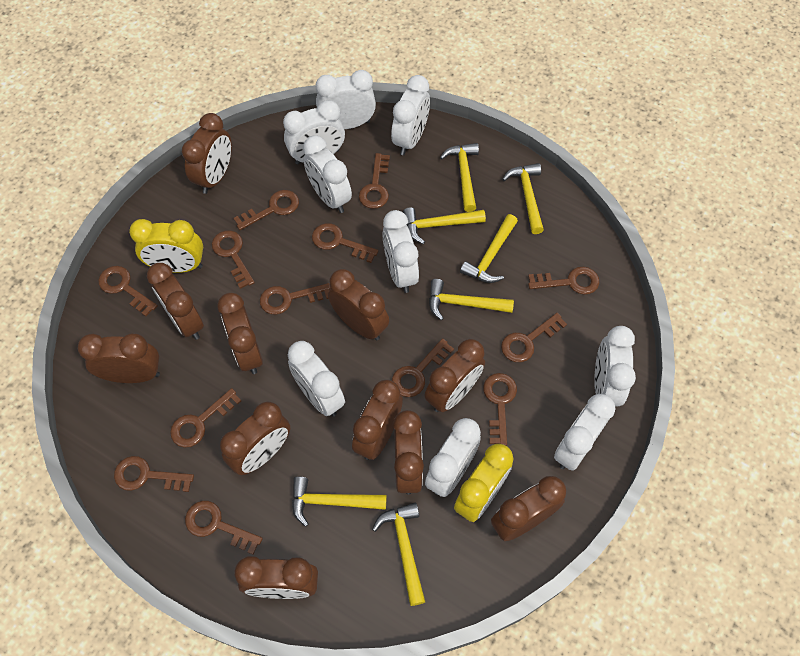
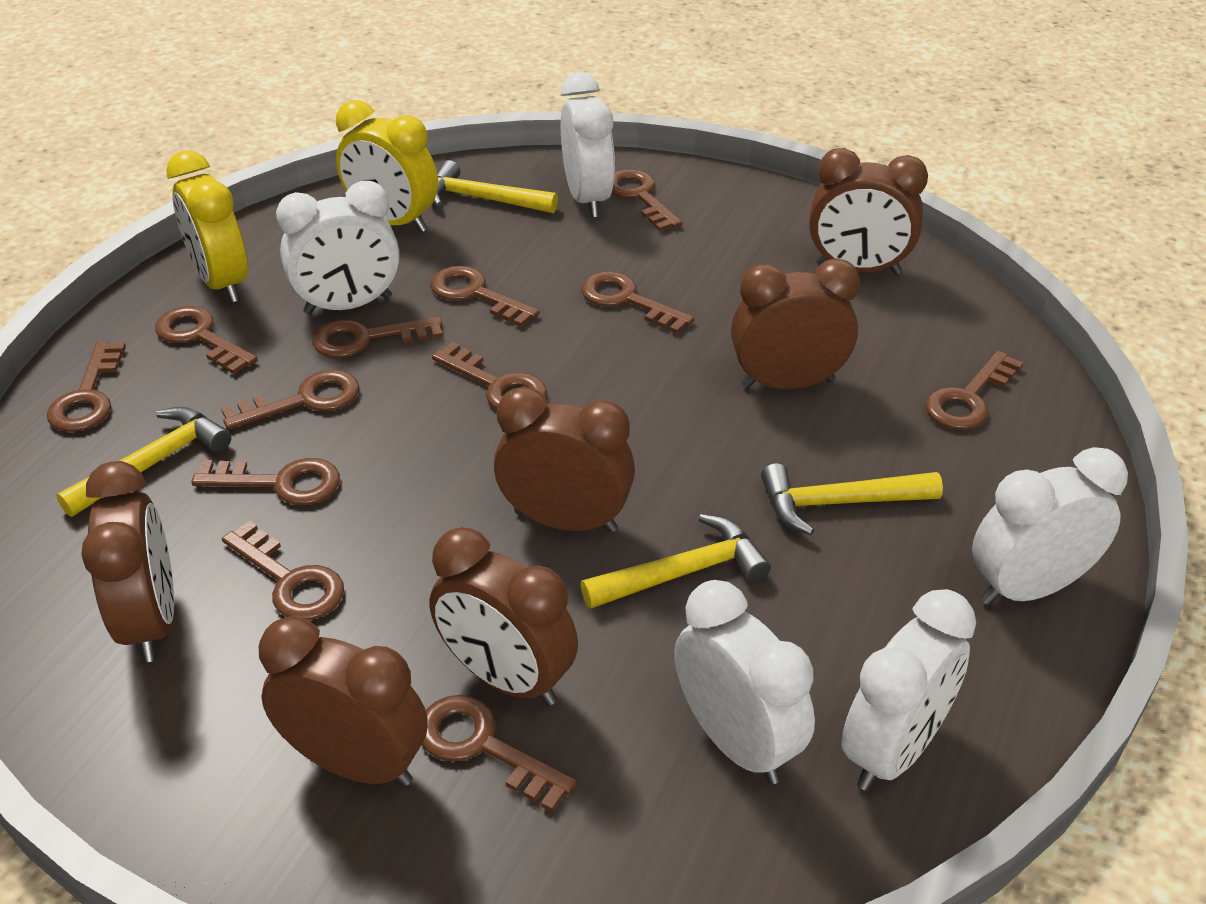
brown clock: 11 -> 6
brown key: 13 -> 12
white clock: 9 -> 5
yellow hammer: 7 -> 4

